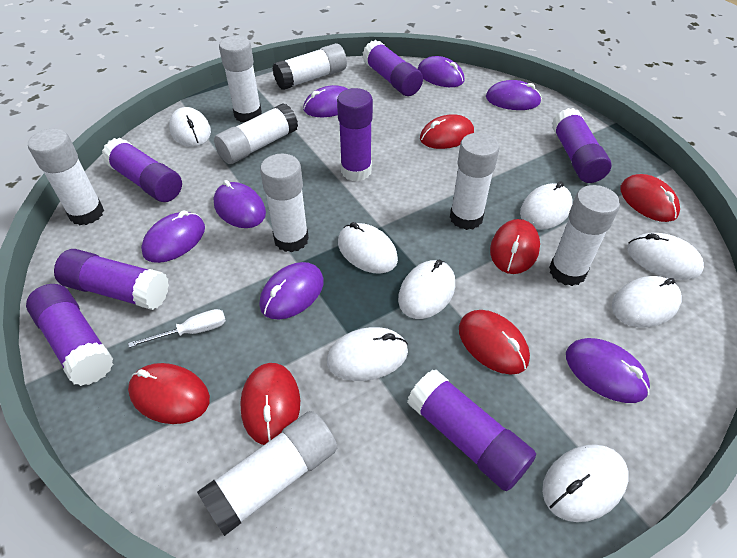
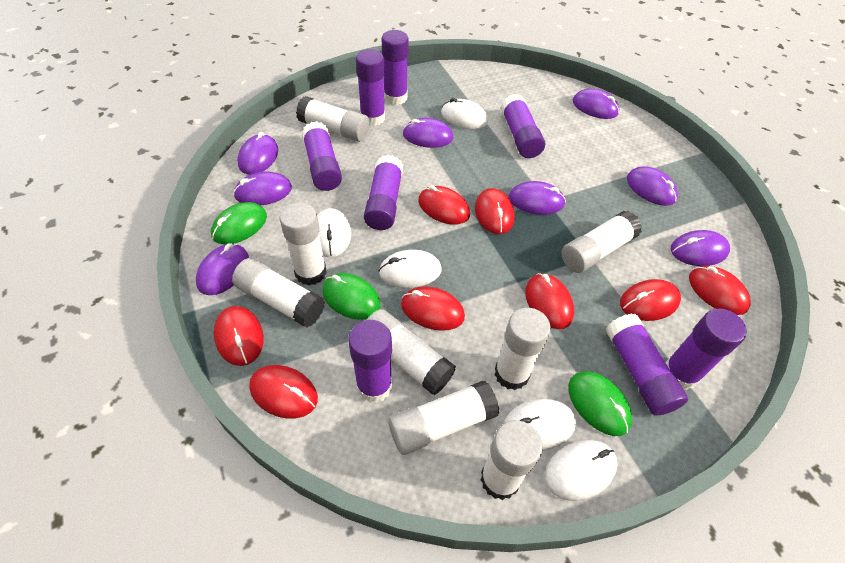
green mouse: 0 -> 3
purple glue stick: 7 -> 8
purple mouse: 7 -> 8
red mouse: 6 -> 8
white mouse: 8 -> 5
white screwdriver: 1 -> 0

